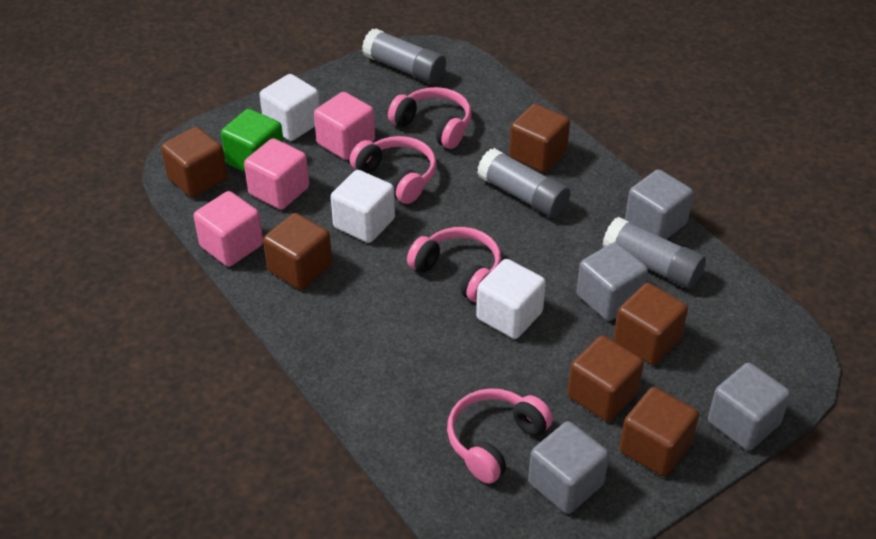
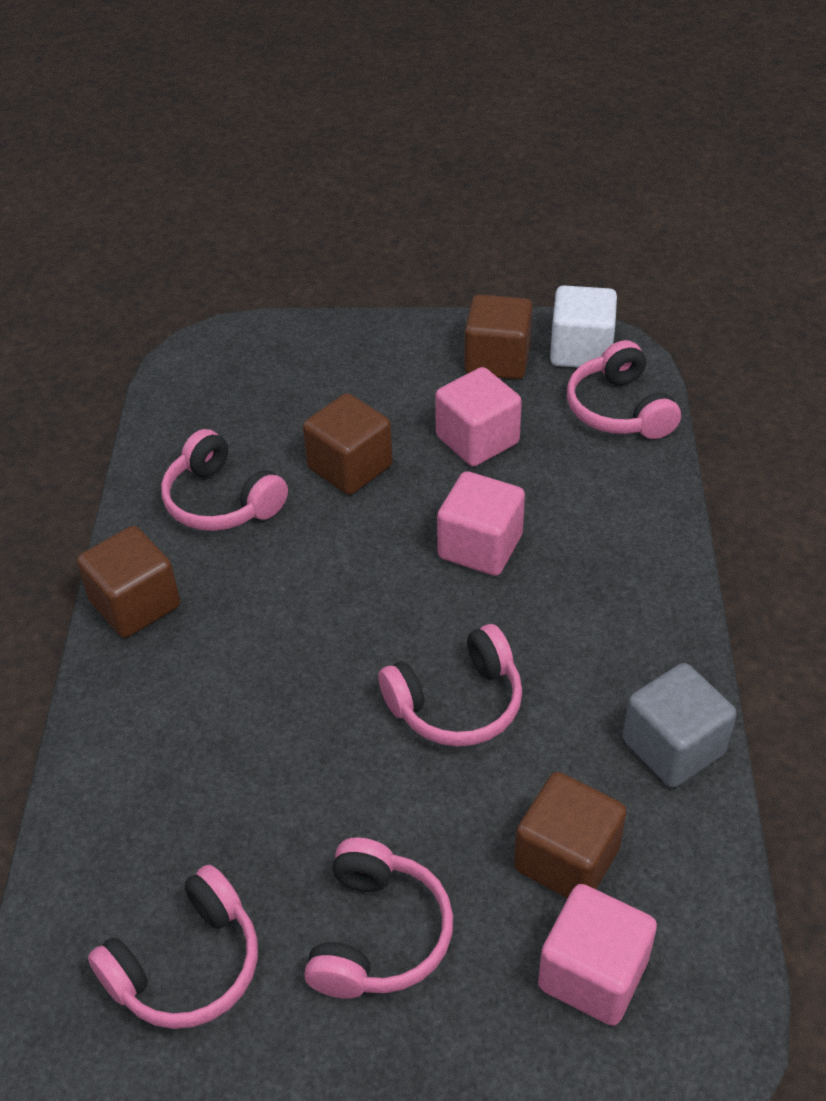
brown cube: 6 -> 4
green cube: 1 -> 0
grey cube: 4 -> 1
grey glue stick: 3 -> 0
pink headphones: 4 -> 5
white cube: 3 -> 1

